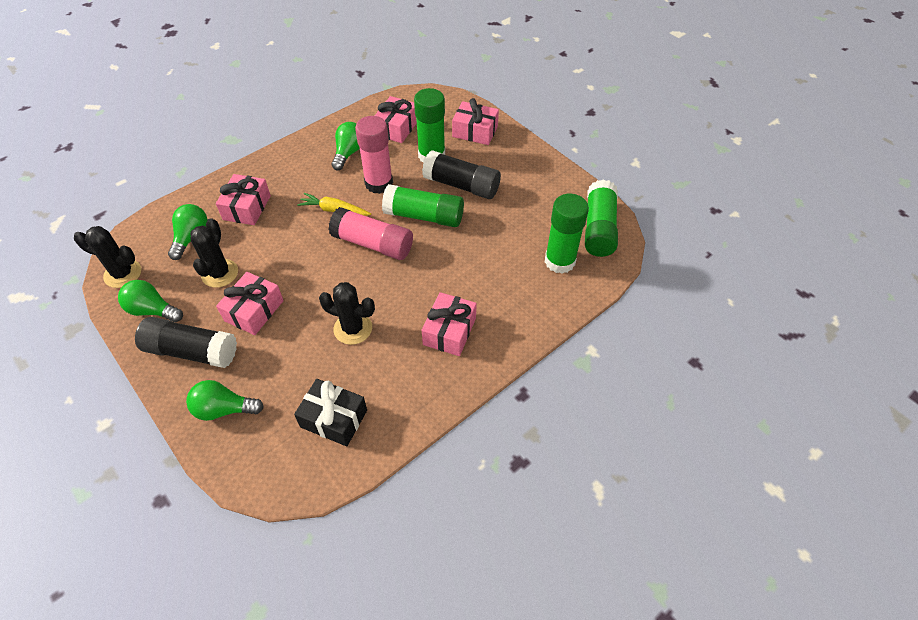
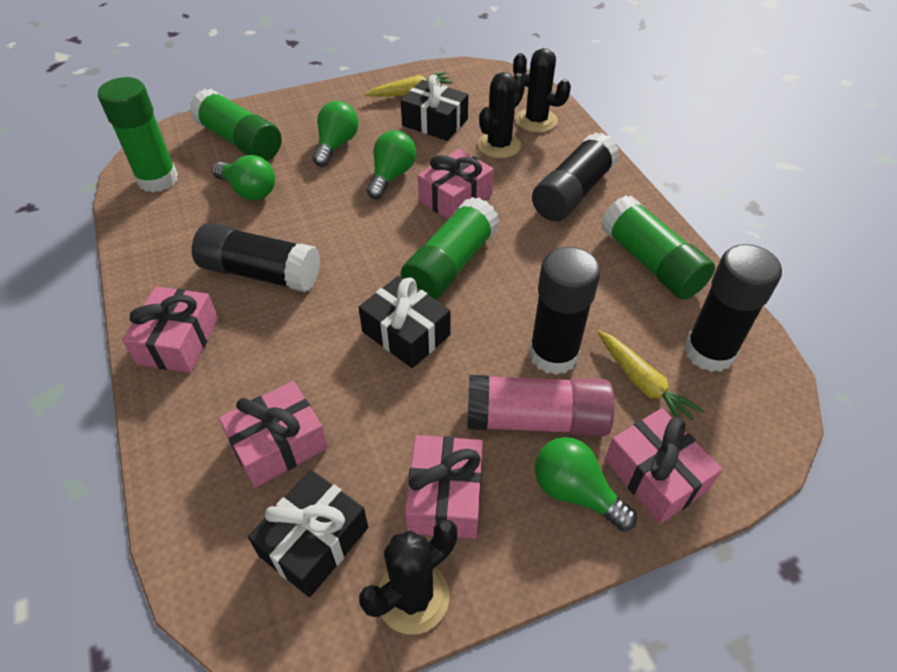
black gift: 1 -> 3
black glue stick: 2 -> 4
pink glue stick: 2 -> 1
yellow carrot: 1 -> 2

